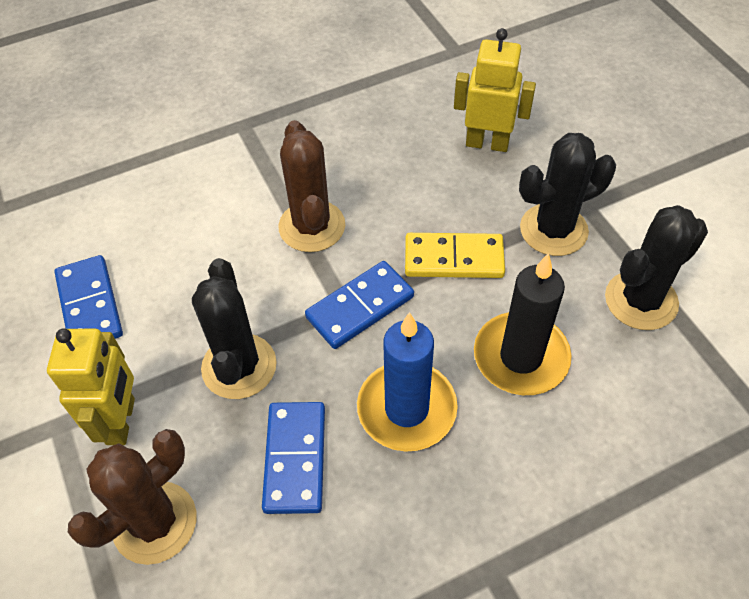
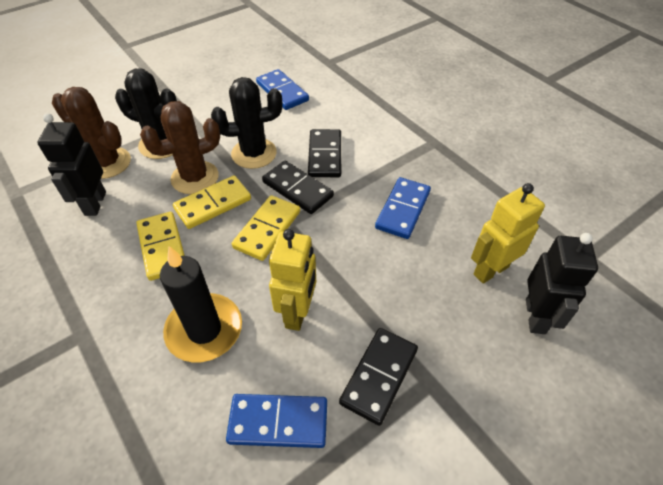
black cactus: 3 -> 2
black domino: 0 -> 3
black robot: 0 -> 2
blue candle: 1 -> 0
yellow domino: 1 -> 3

